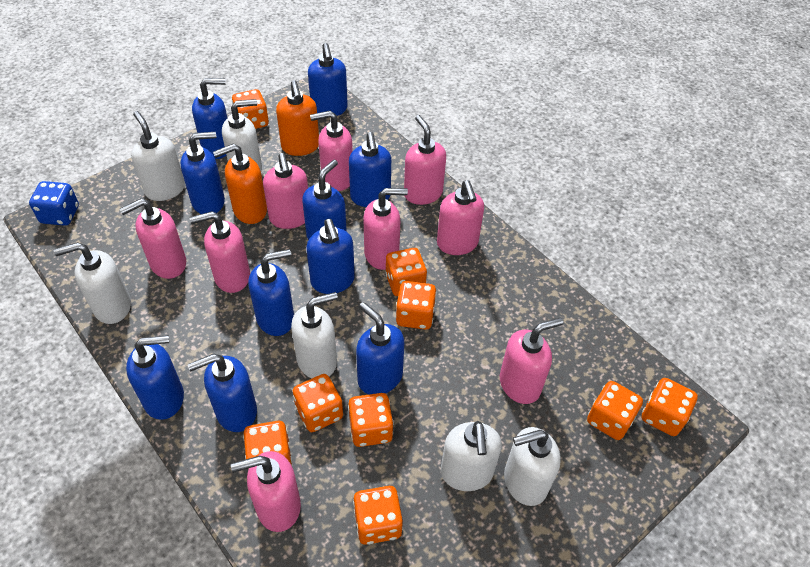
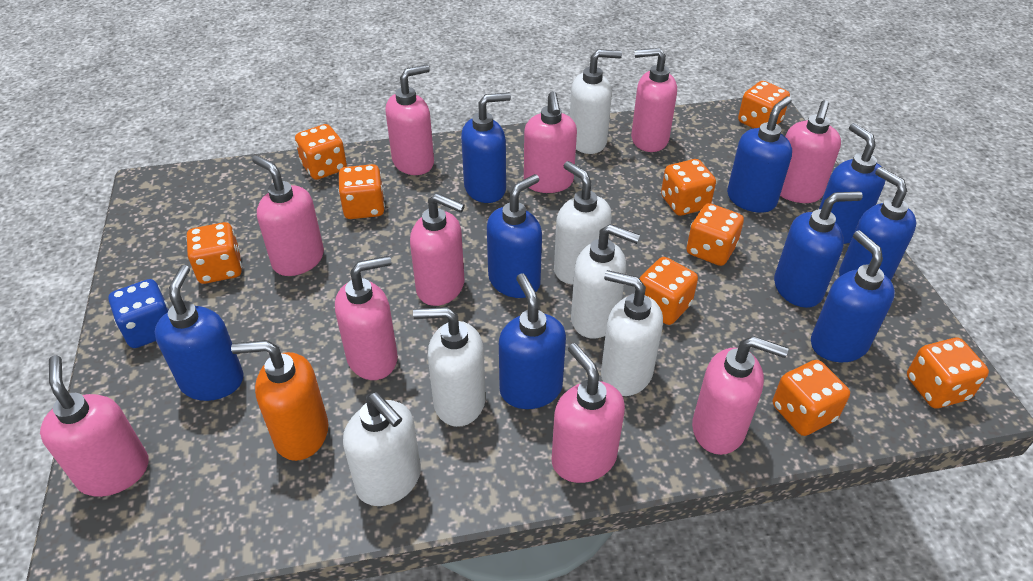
blue soap dispenser: 10 -> 9
orange soap dispenser: 2 -> 1
pink soap dispenser: 9 -> 10

